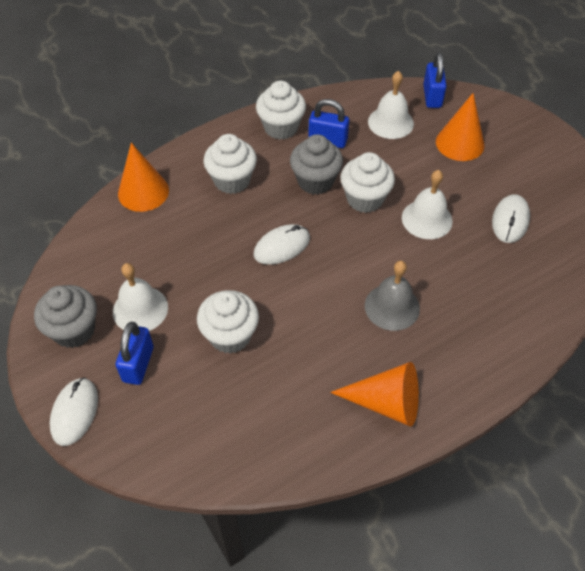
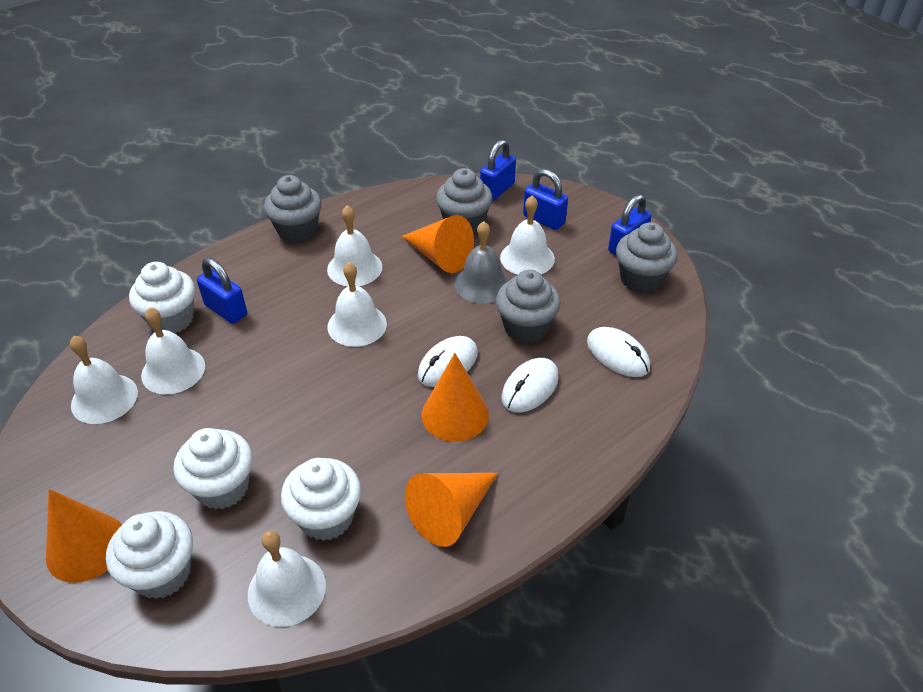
blue padlock: 3 -> 4
grey cupcake: 2 -> 4
orange cone: 3 -> 4
white bell: 3 -> 6

